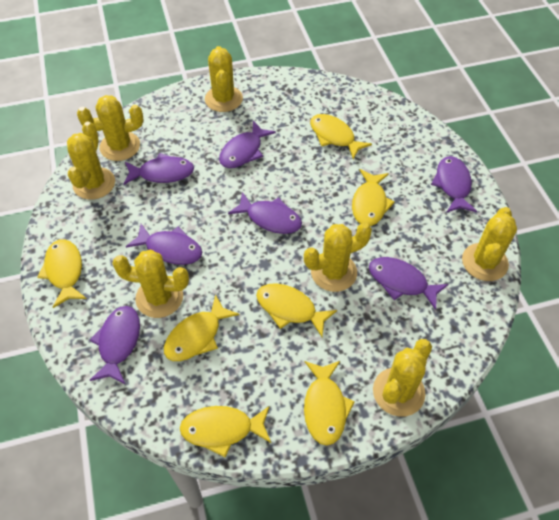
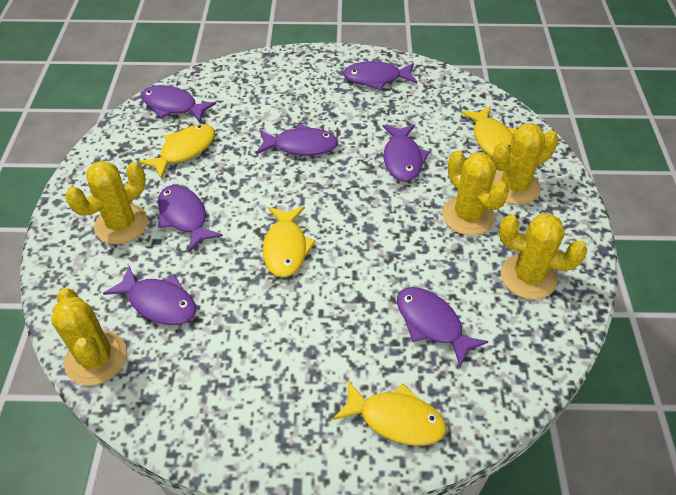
yellow cactus: 7 -> 5
yellow fish: 7 -> 4

